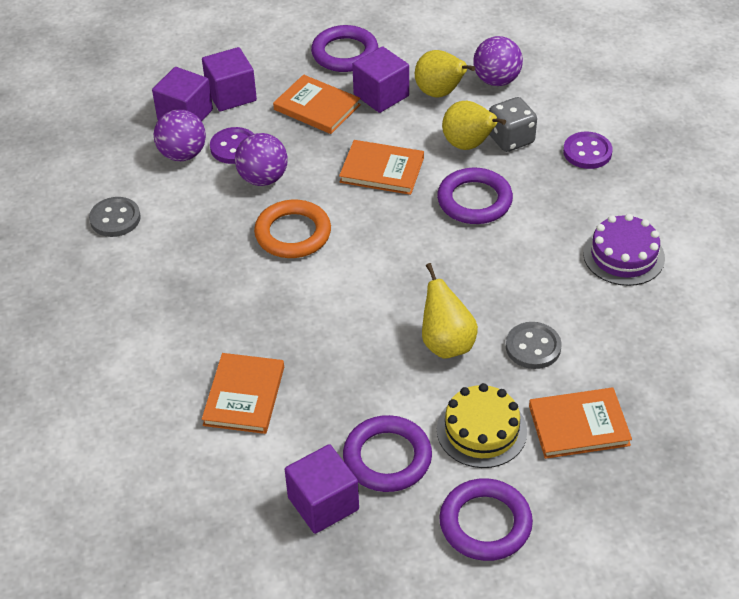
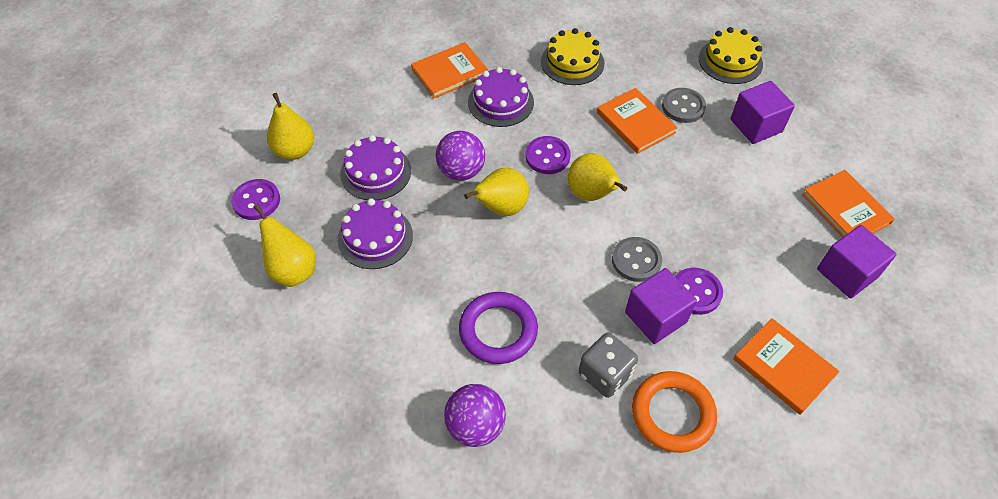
purple ball: 3 -> 2
purple button: 2 -> 3
purple cake: 1 -> 3
purple cube: 4 -> 3
purple ring: 4 -> 1
yellow cake: 1 -> 2
yellow pear: 3 -> 4

